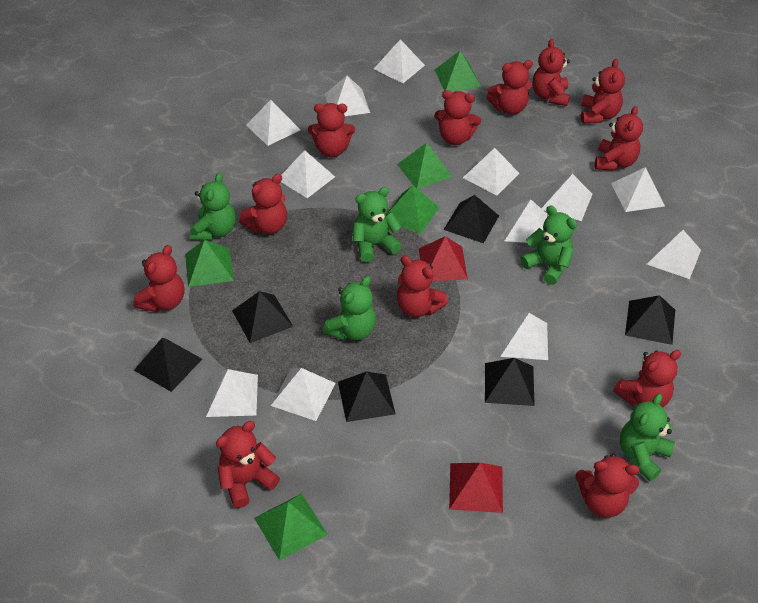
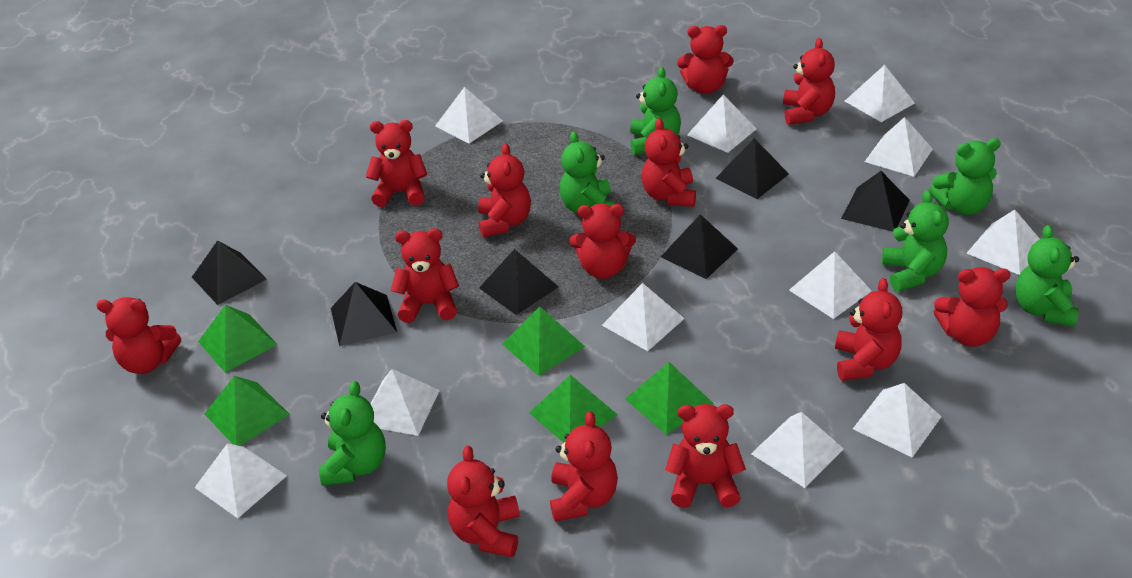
green teddy bear: 5 -> 6
red pyramid: 2 -> 0
red teddy bear: 12 -> 13
white pyramid: 12 -> 11

